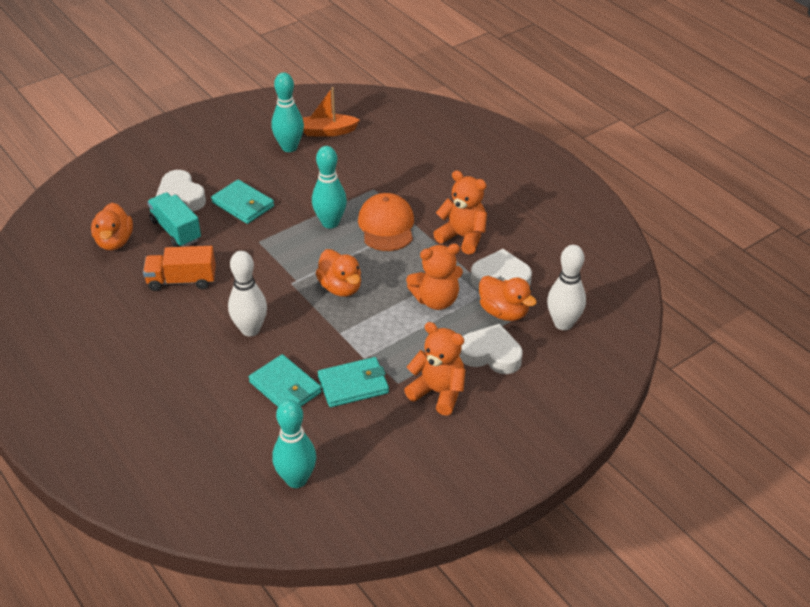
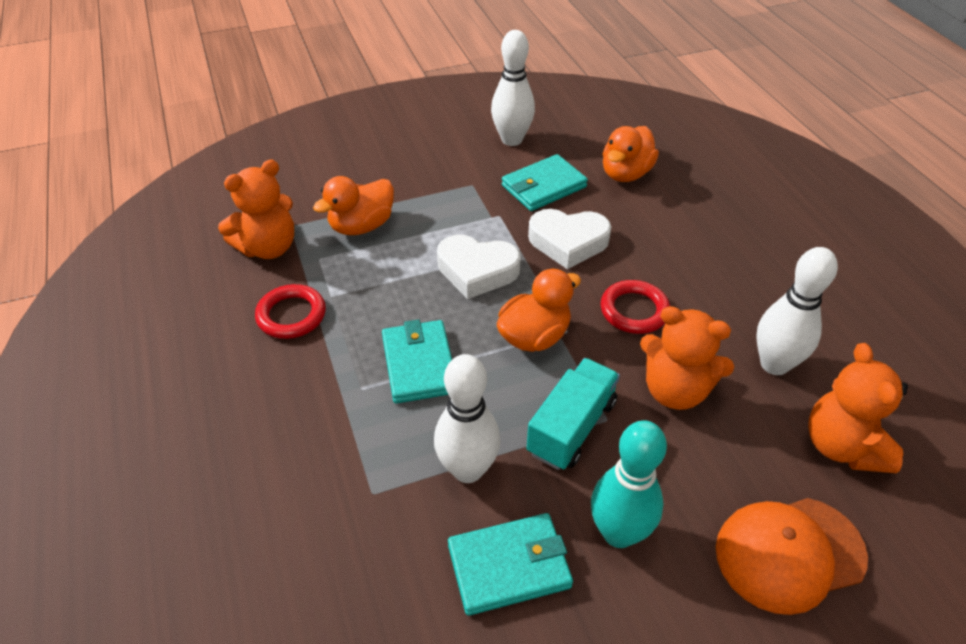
orange boat: 1 -> 0
orange truck: 1 -> 0
red ring: 0 -> 2
turquoise bowling pin: 3 -> 1
white bowling pin: 2 -> 3
white heart: 3 -> 2

